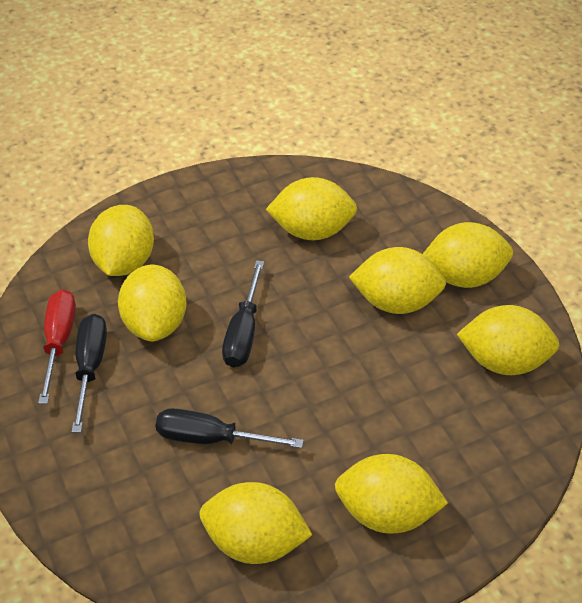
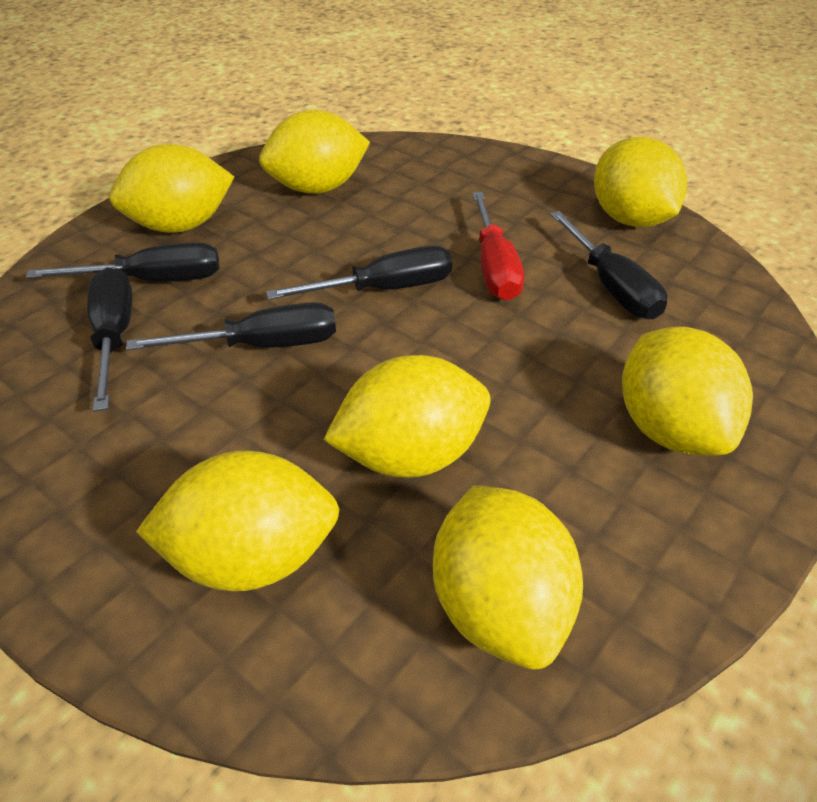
black screwdriver: 3 -> 5
yellow lemon: 8 -> 7

